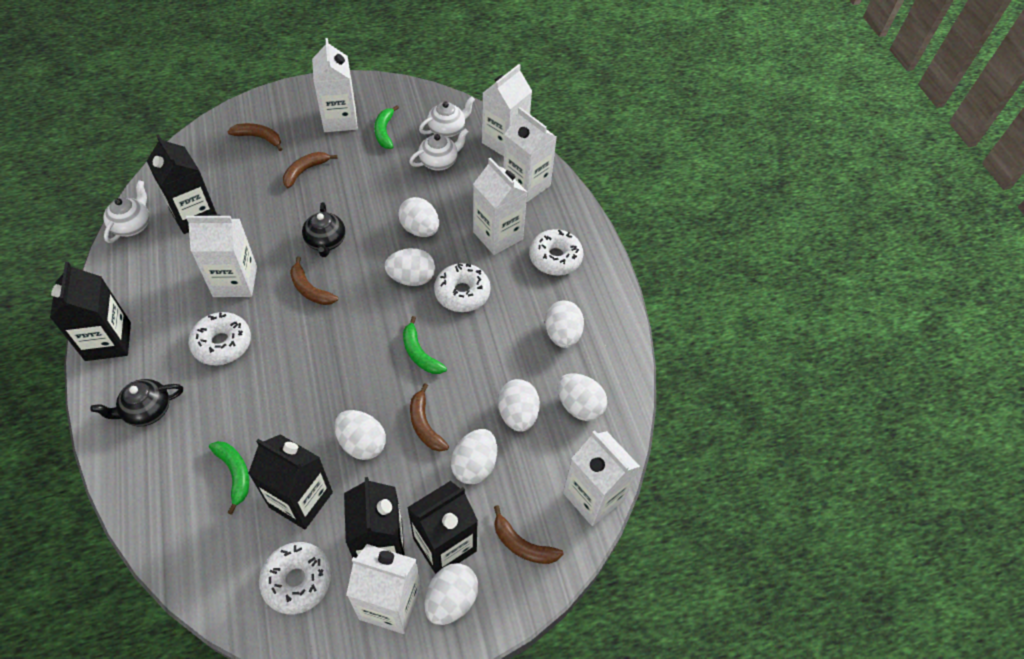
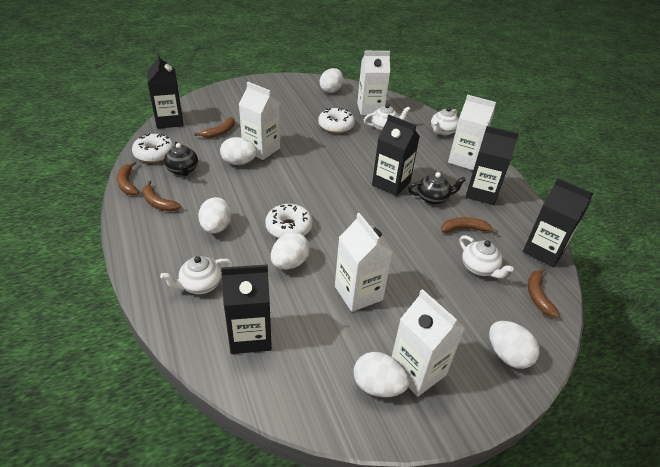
green banana: 3 -> 0
white carton: 7 -> 5
white donut: 4 -> 3
white egg: 8 -> 6
white teapot: 3 -> 4

